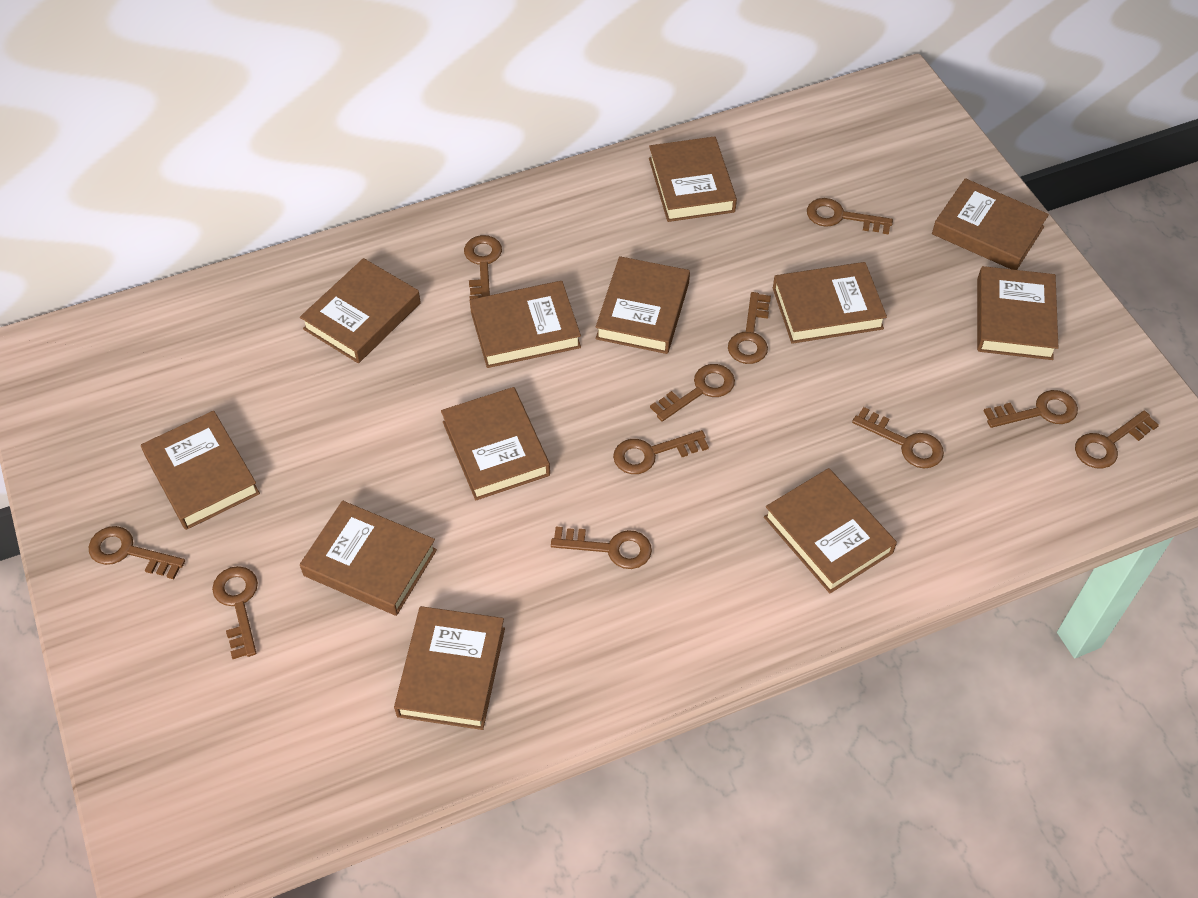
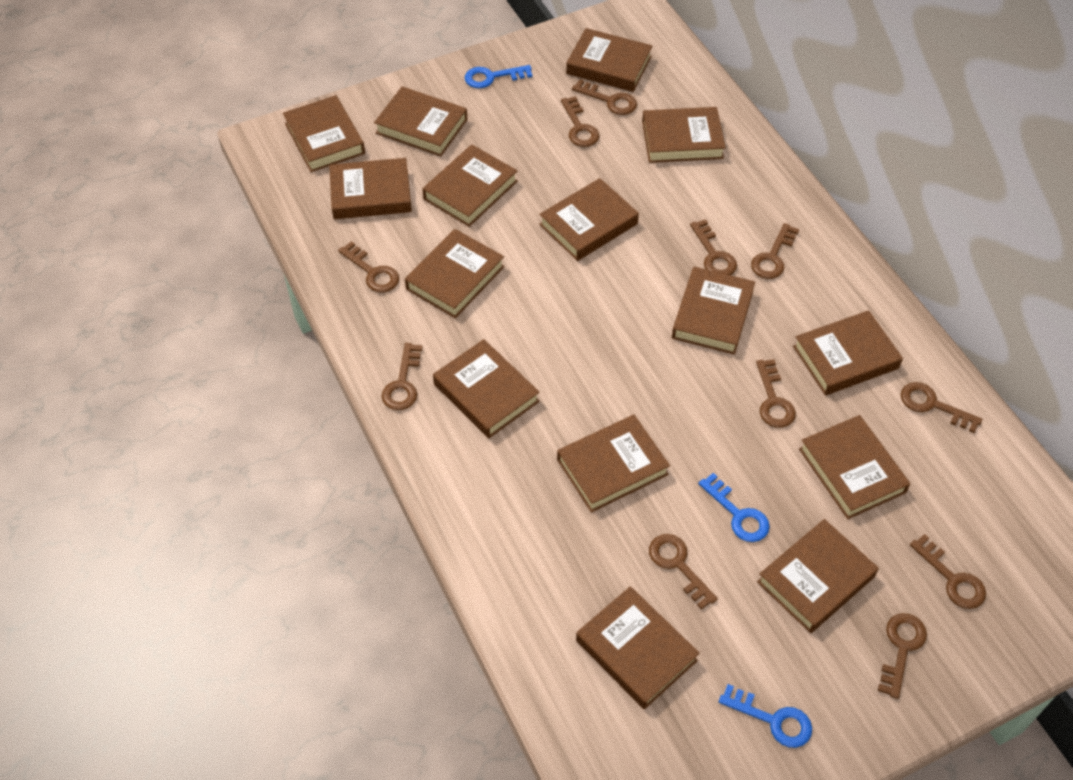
blue key: 0 -> 3
brown book: 12 -> 15

